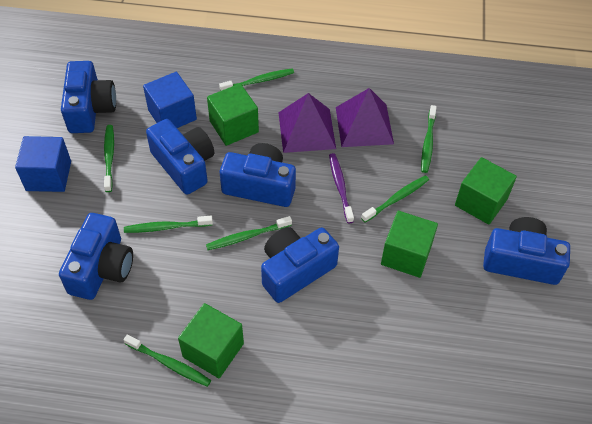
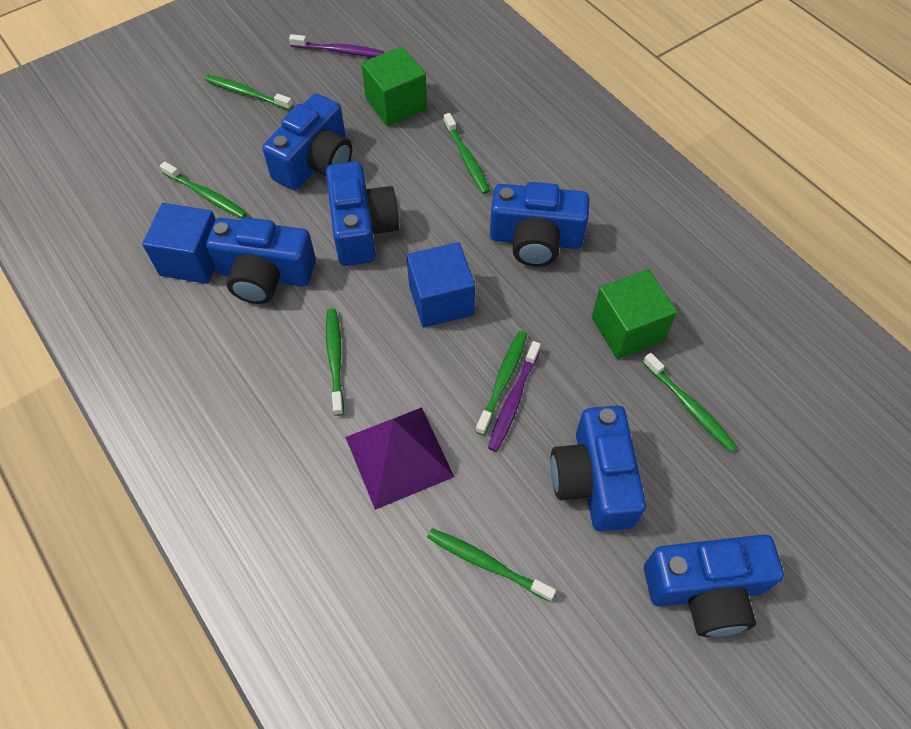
green cube: 4 -> 2
purple pyramid: 2 -> 1
purple toothbrush: 1 -> 2

